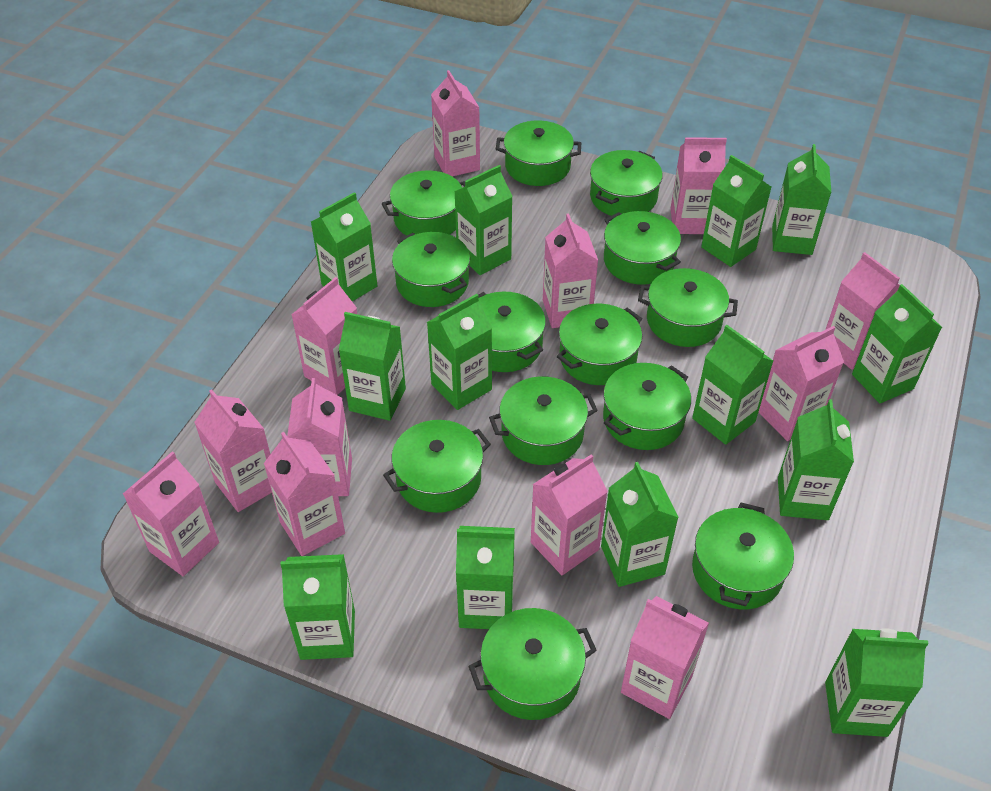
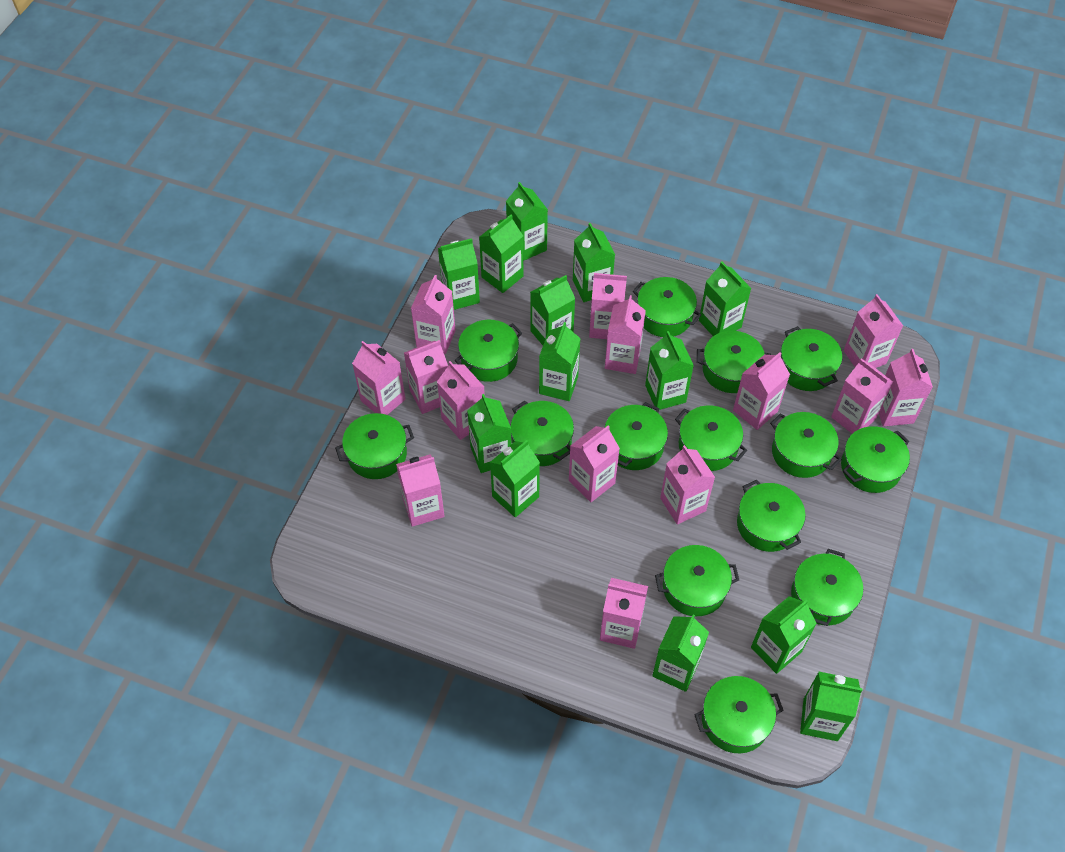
green pot: 13 -> 14
pink carton: 12 -> 14

